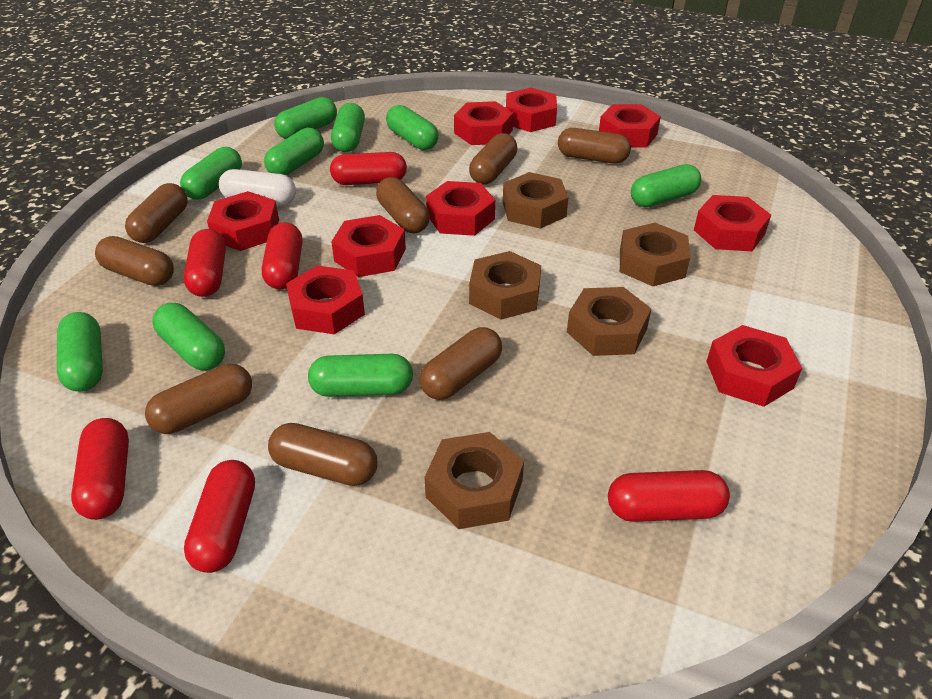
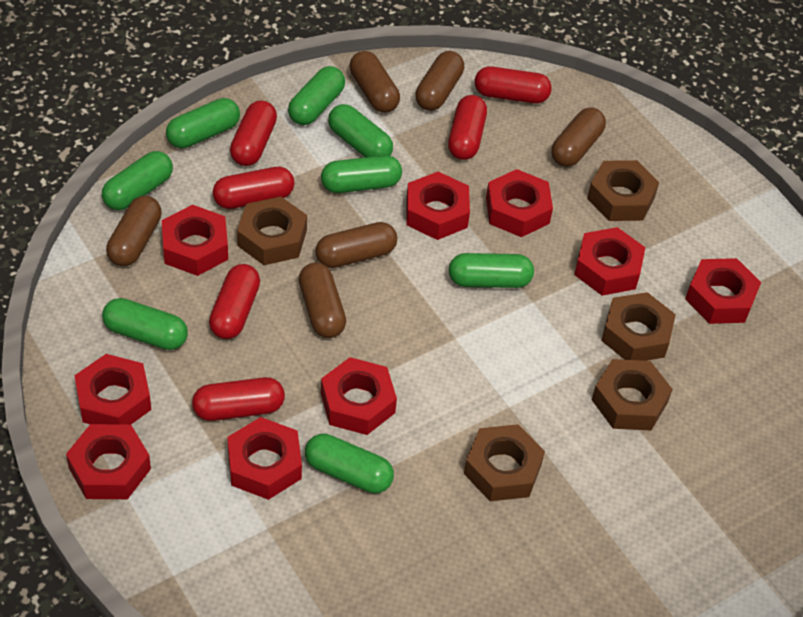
brown capsule: 8 -> 6
green capsule: 9 -> 8
white capsule: 1 -> 0

